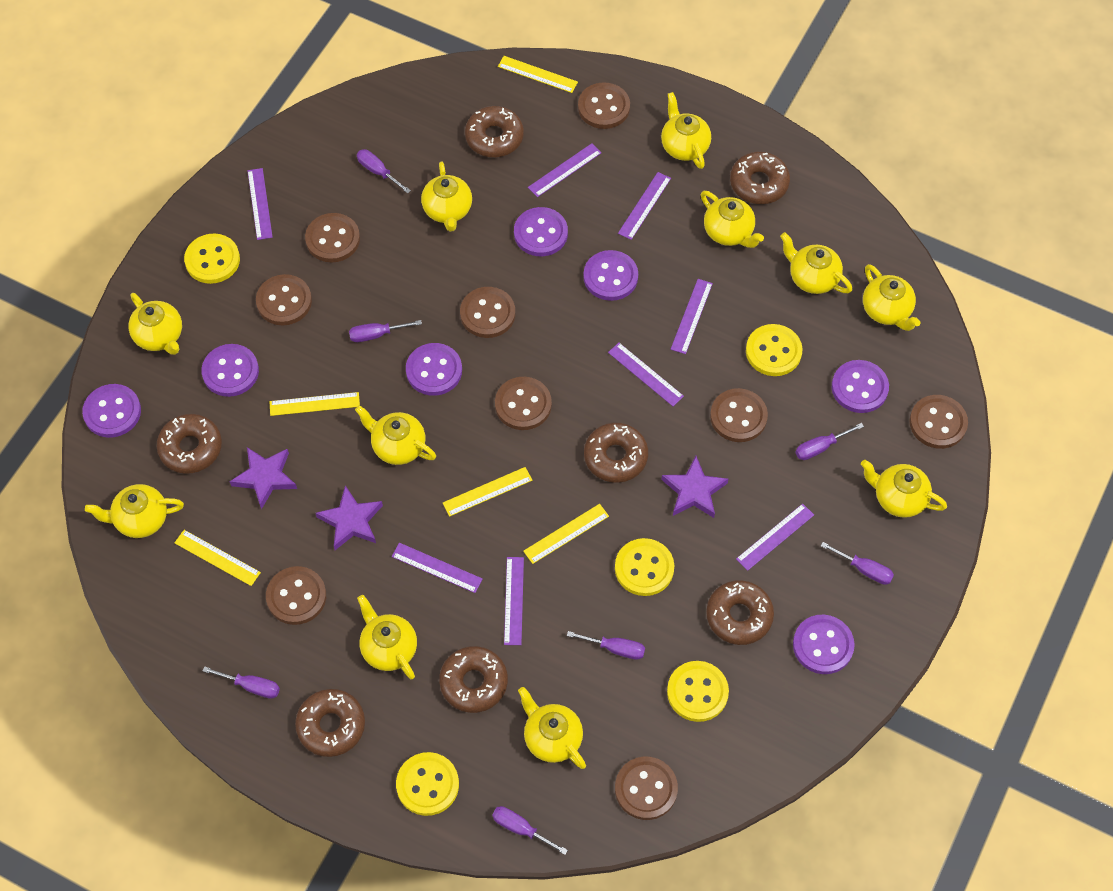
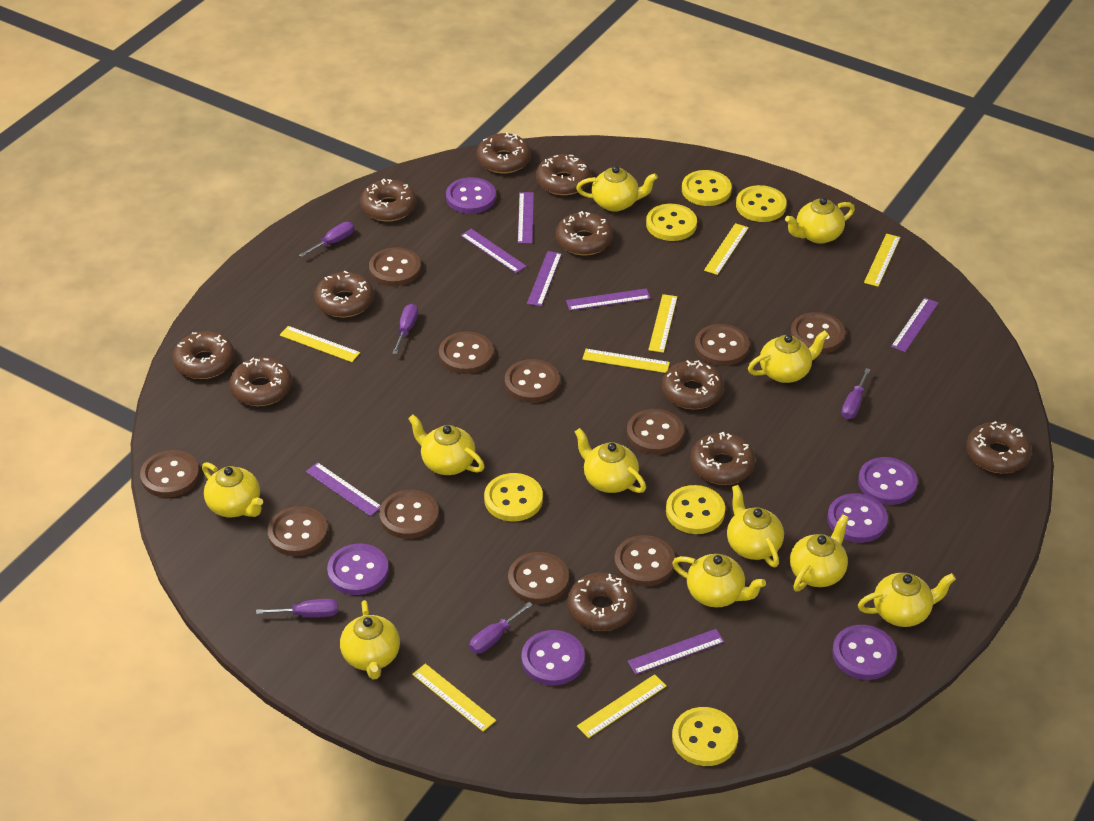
brown button: 9 -> 11
brown donut: 7 -> 11
purple button: 7 -> 6
purple ruler: 8 -> 7
purple screwdriver: 7 -> 5
purple star: 3 -> 0
yellow button: 5 -> 6
yellow ruler: 5 -> 7

